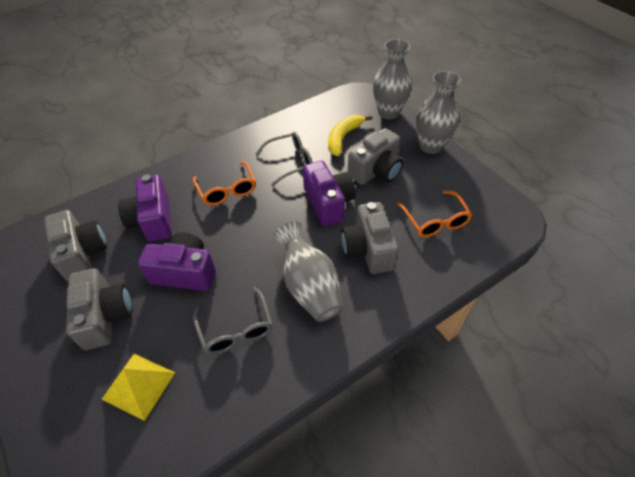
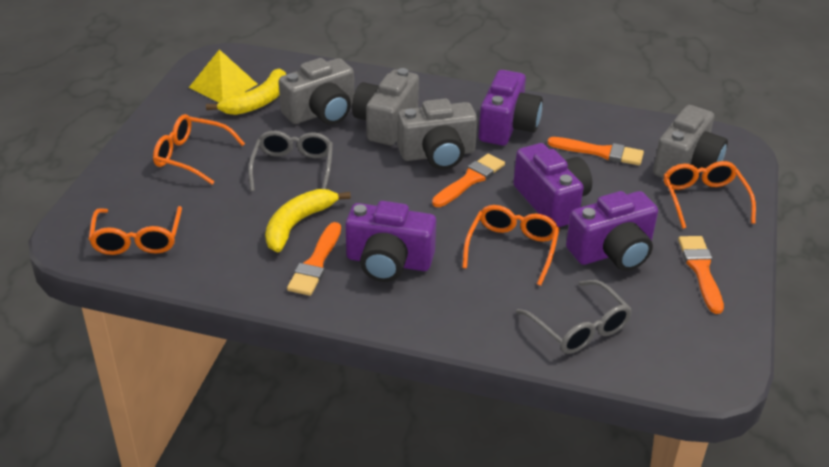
grey vase: 3 -> 0
orange brush: 0 -> 4
orange glasses: 2 -> 4
purple camera: 3 -> 4
yellow banana: 1 -> 2

